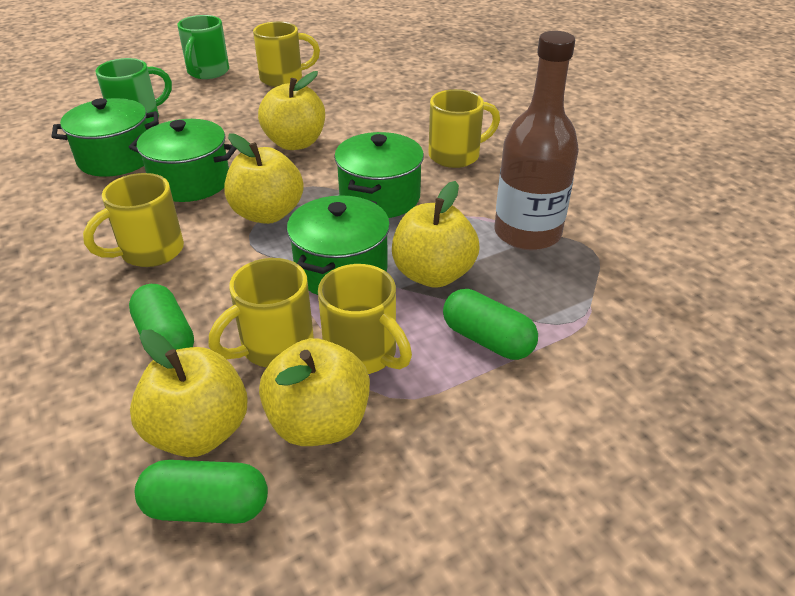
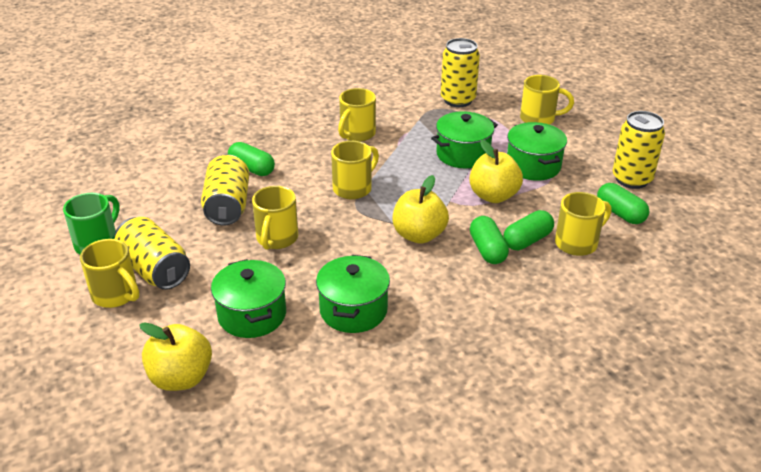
brown bottle: 1 -> 0
green capsule: 3 -> 4
green mug: 2 -> 1
yellow apple: 5 -> 3
yellow can: 0 -> 4
yellow mug: 5 -> 6

